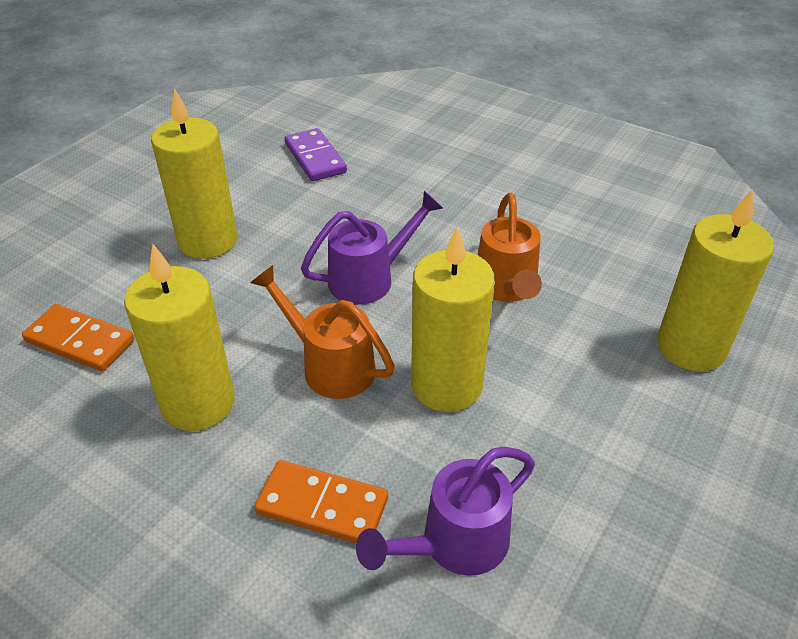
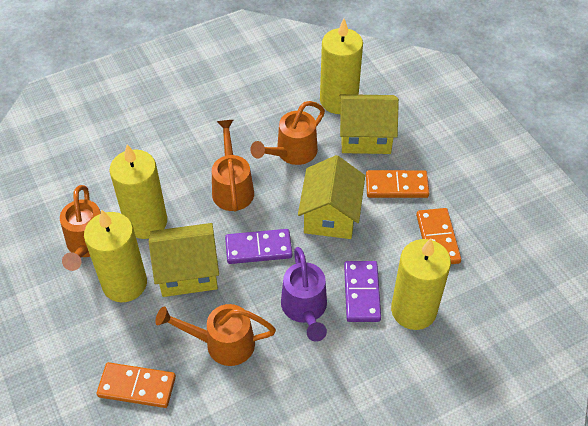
orange domino: 2 -> 3
orange watering can: 2 -> 4
purple domino: 1 -> 2
purple watering can: 2 -> 1
yellow house: 0 -> 3

